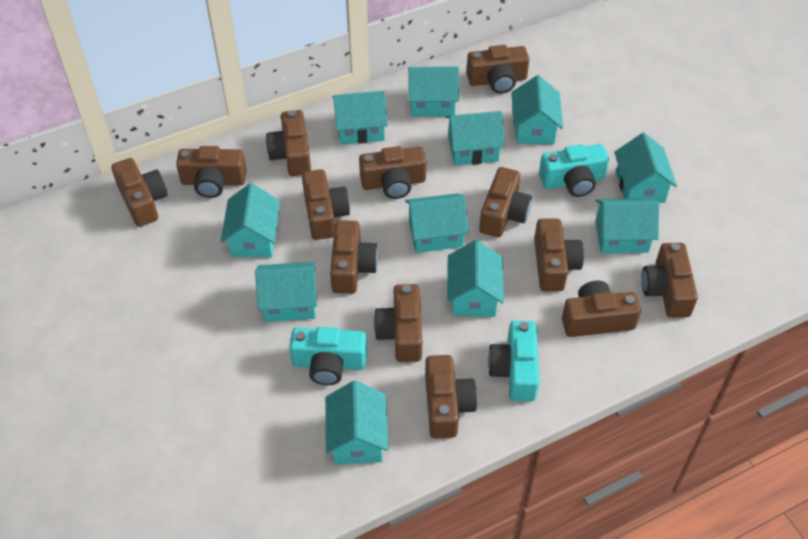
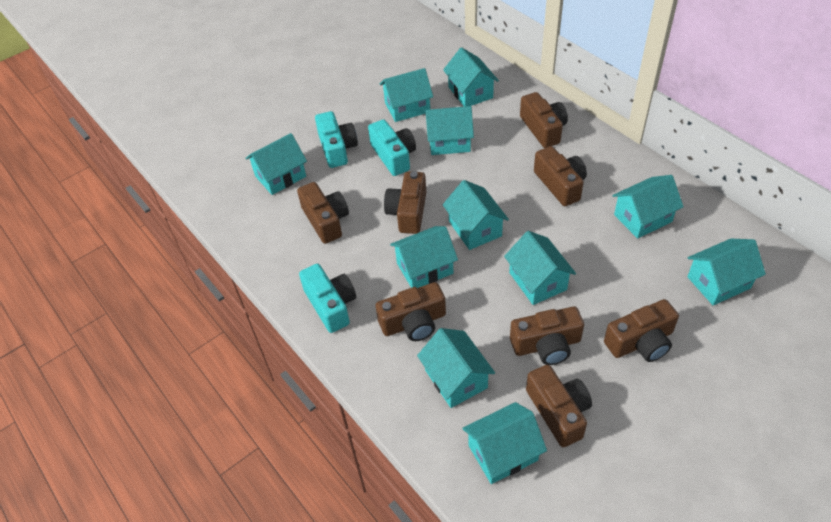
brown camera: 13 -> 8

